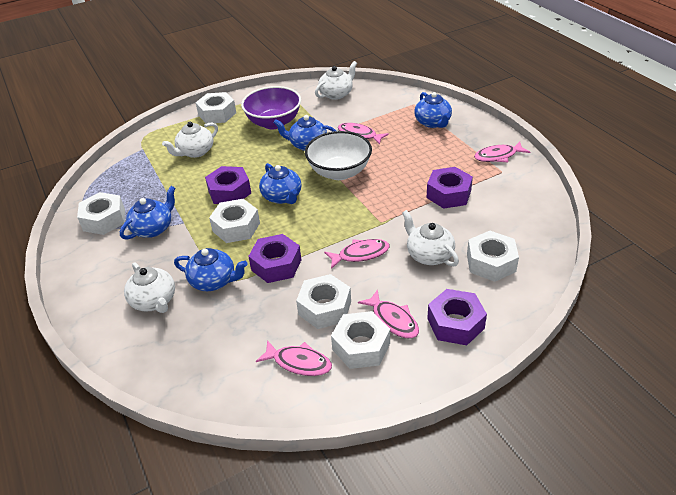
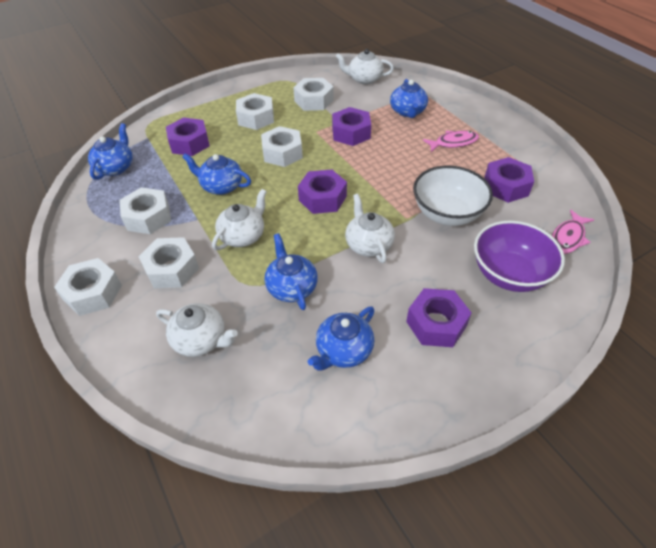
pink fish: 5 -> 2
purple nut: 4 -> 5

